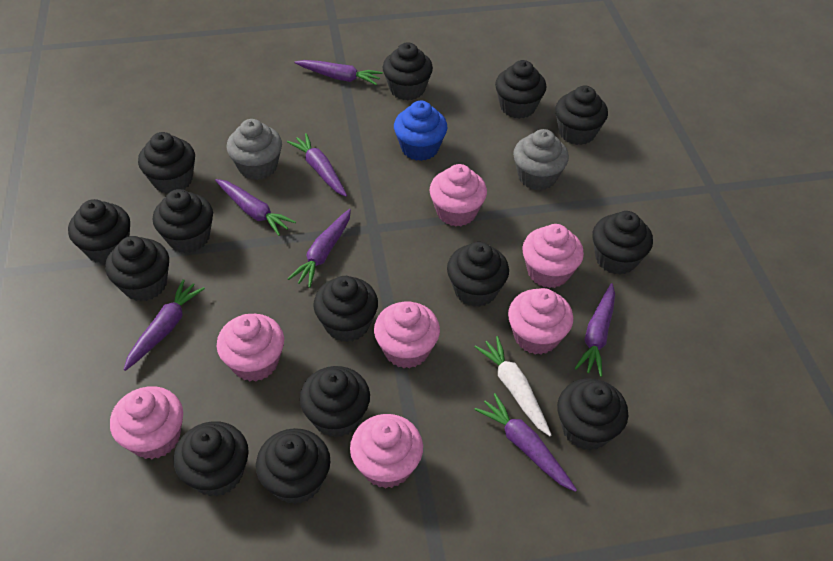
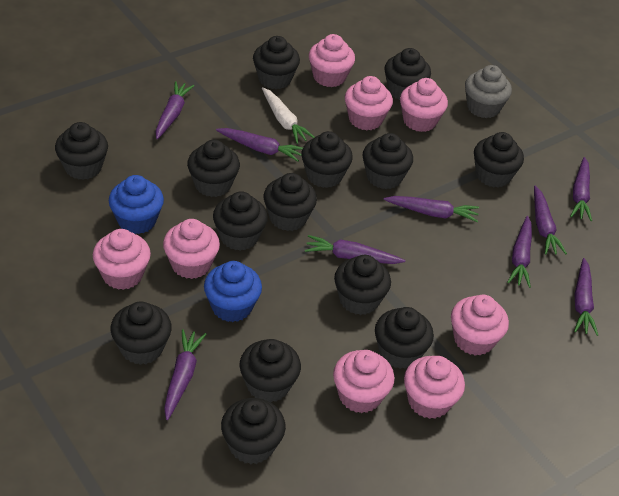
blue cupcake: 1 -> 2
grey cupcake: 2 -> 1
pink cupcake: 7 -> 8
purple carrot: 7 -> 9

